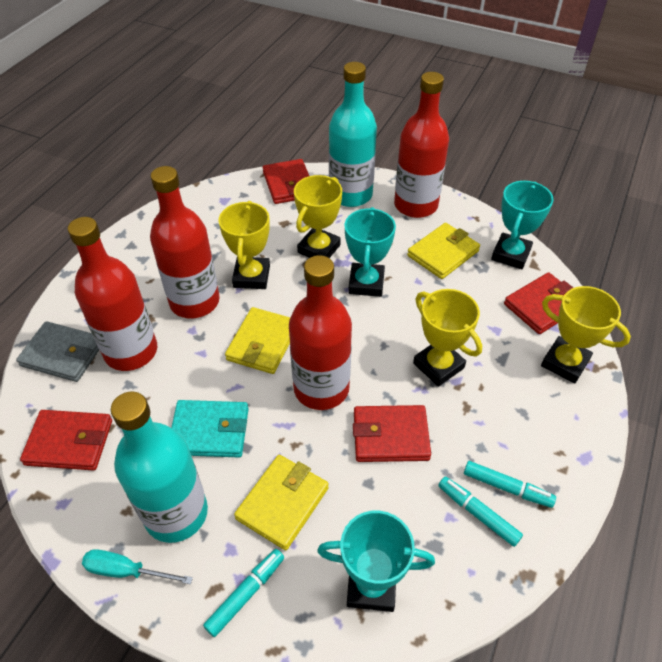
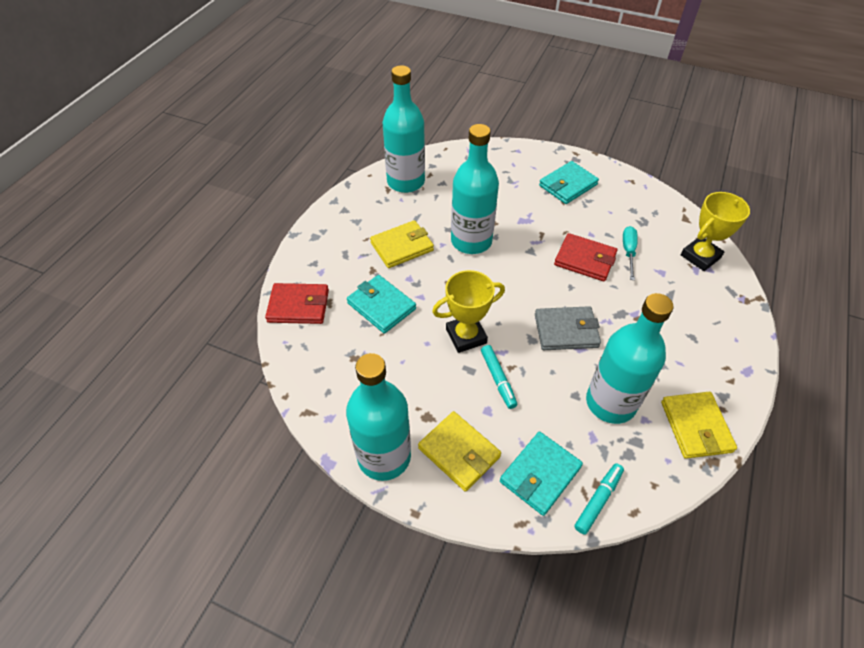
red bottle: 4 -> 0
red wallet: 4 -> 2
turquoise bottle: 2 -> 4
turquoise marker: 3 -> 2
turquoise trophy: 3 -> 0
turquoise wallet: 1 -> 3
yellow trophy: 4 -> 2

